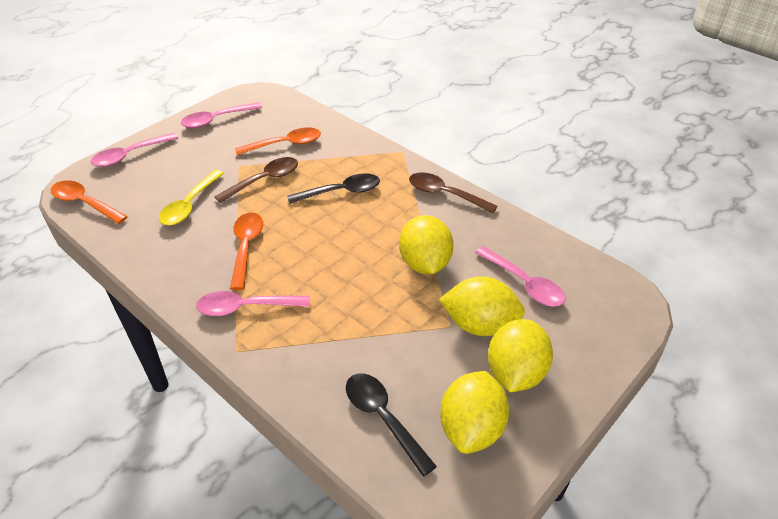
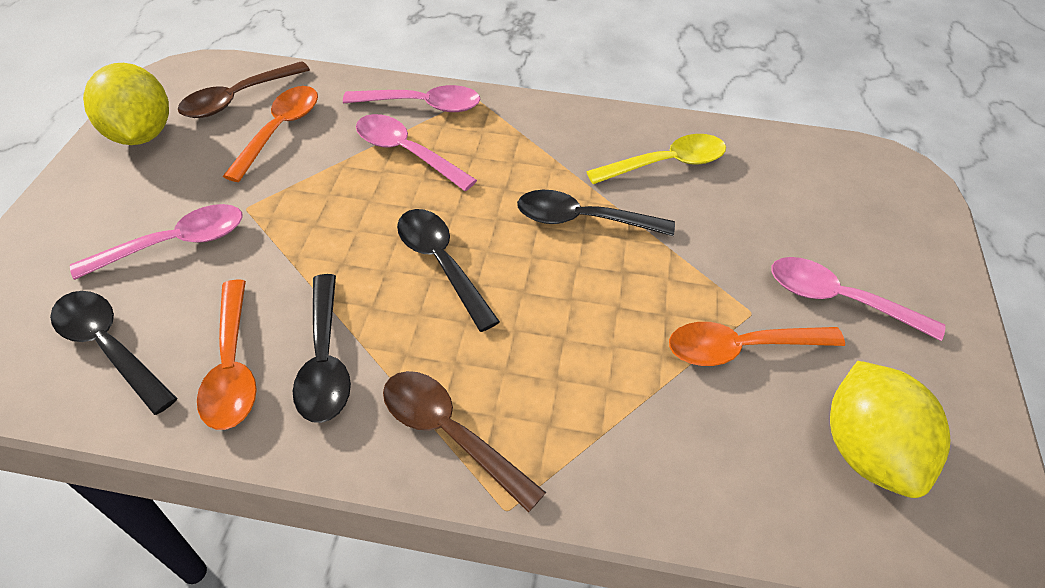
black spoon: 2 -> 4
yellow lemon: 4 -> 2

